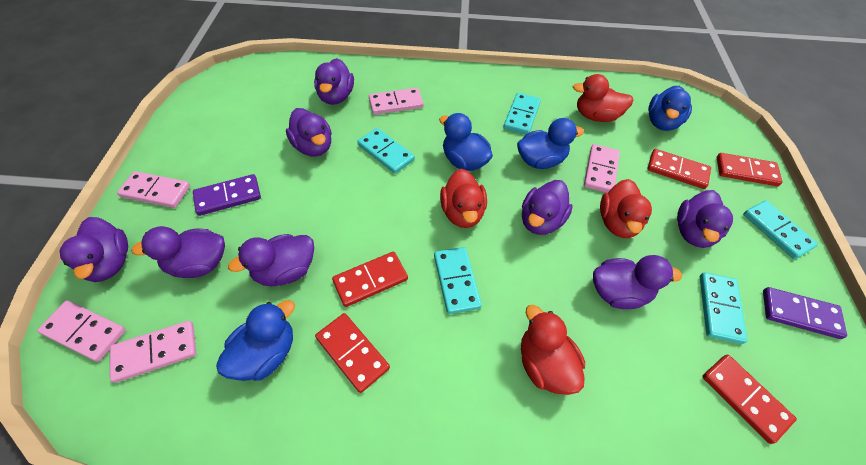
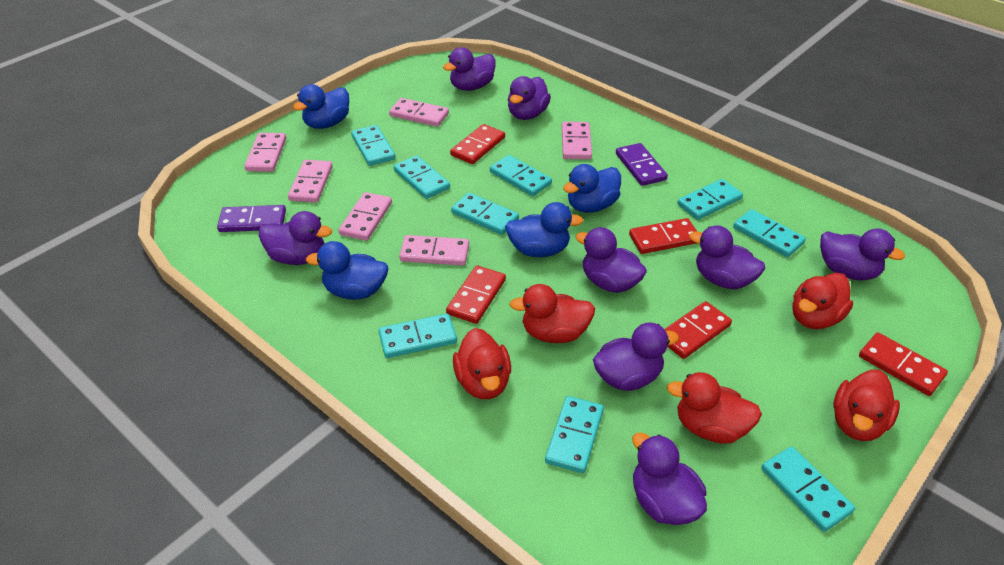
pink domino: 5 -> 6
red duck: 4 -> 5
turquoise domino: 5 -> 9

